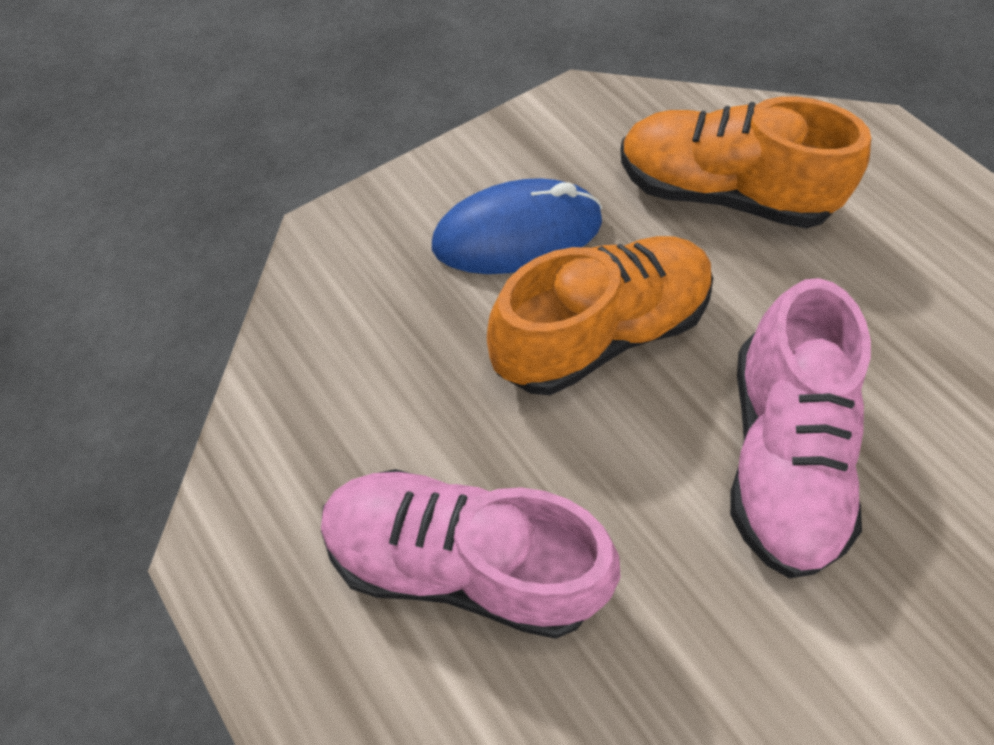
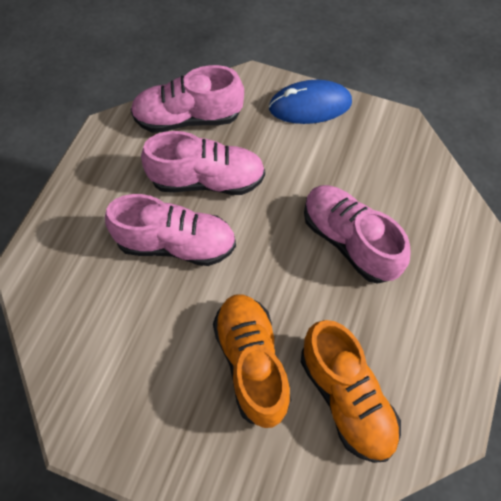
pink shoe: 2 -> 4

